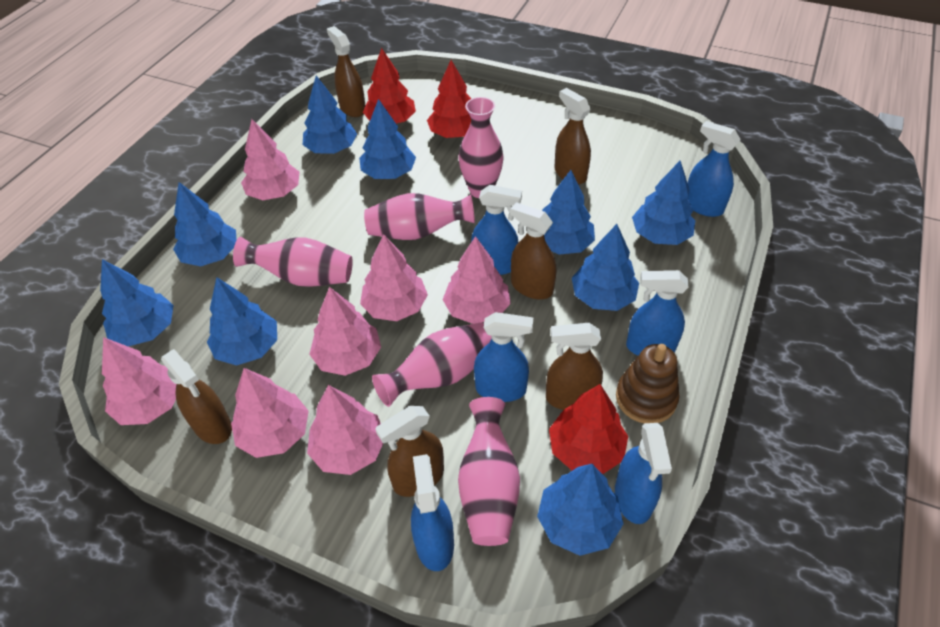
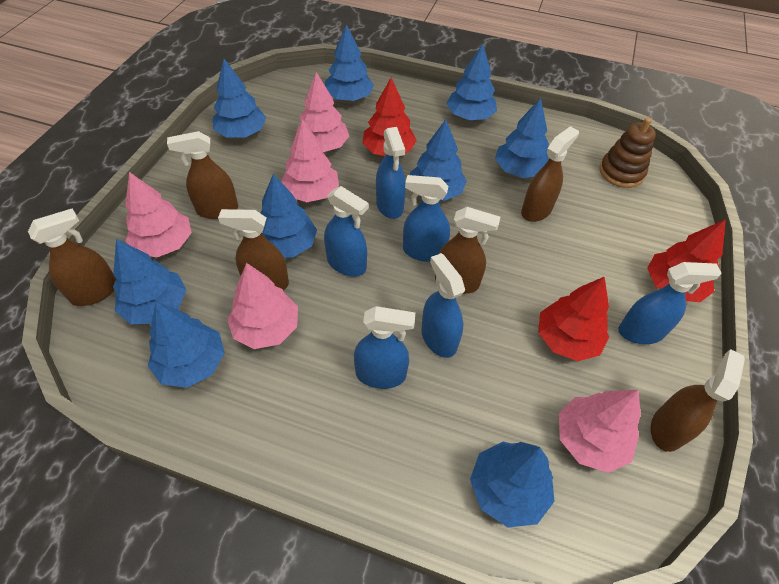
pink tree: 7 -> 5
pink vase: 5 -> 0

